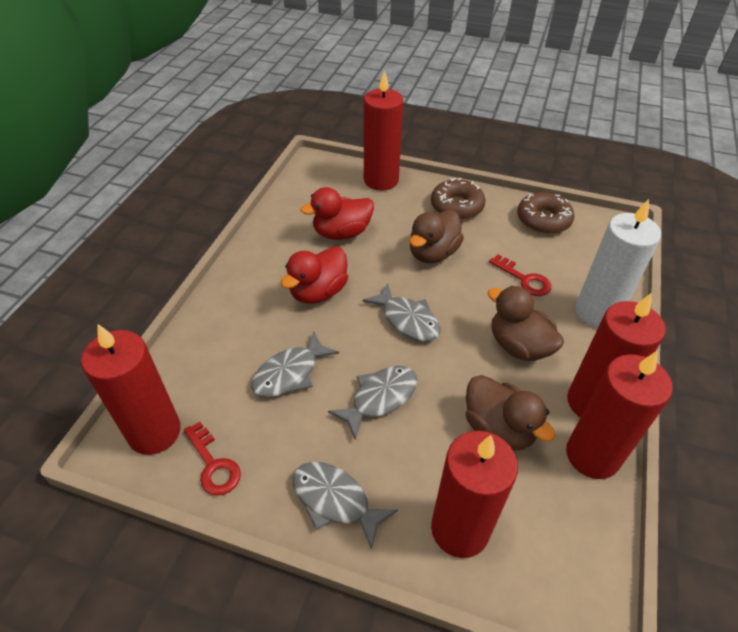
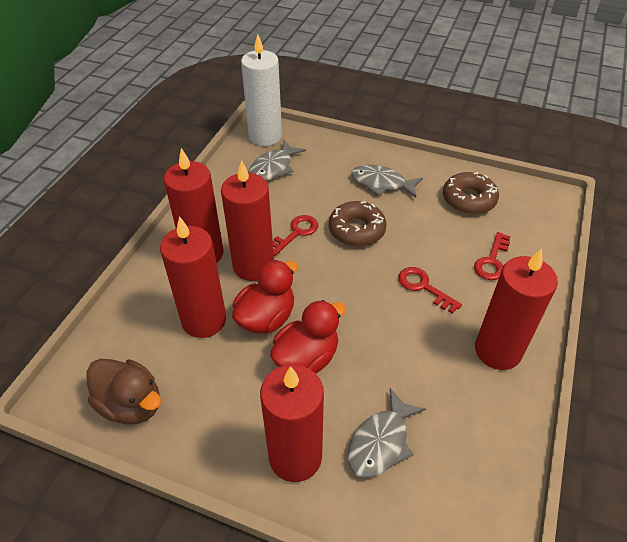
brown duck: 3 -> 1
grey fish: 4 -> 3
red key: 2 -> 3

